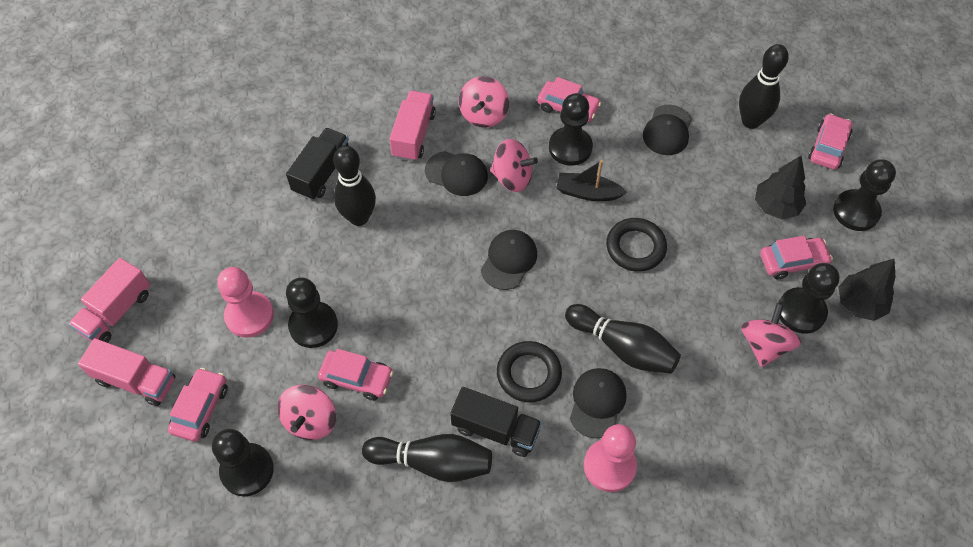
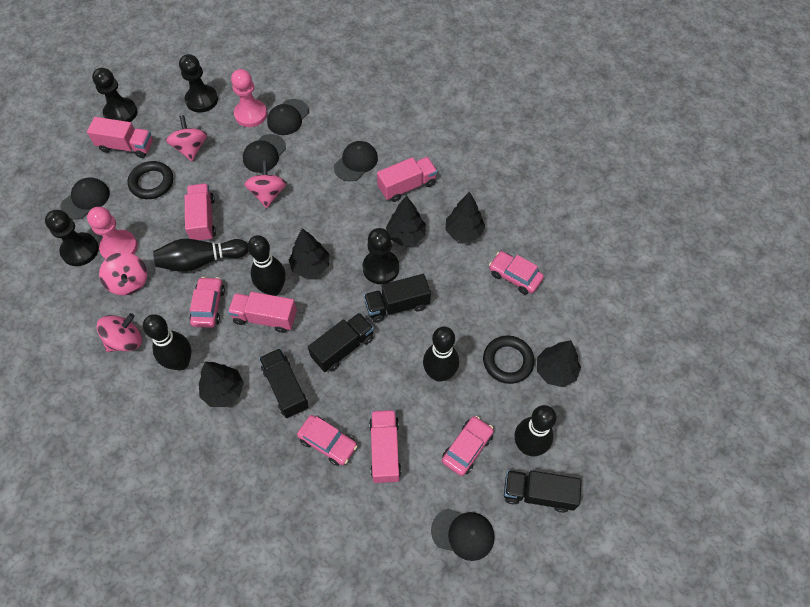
black boat: 1 -> 0
black bowling pin: 4 -> 5
black cap: 4 -> 5
black pawn: 5 -> 4
black tree: 2 -> 5
black truck: 2 -> 4
pink car: 5 -> 4
pink truck: 3 -> 5

